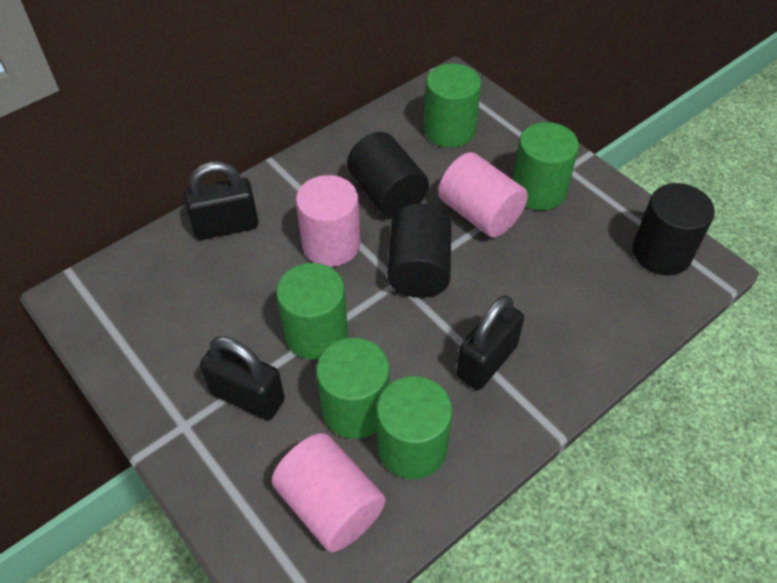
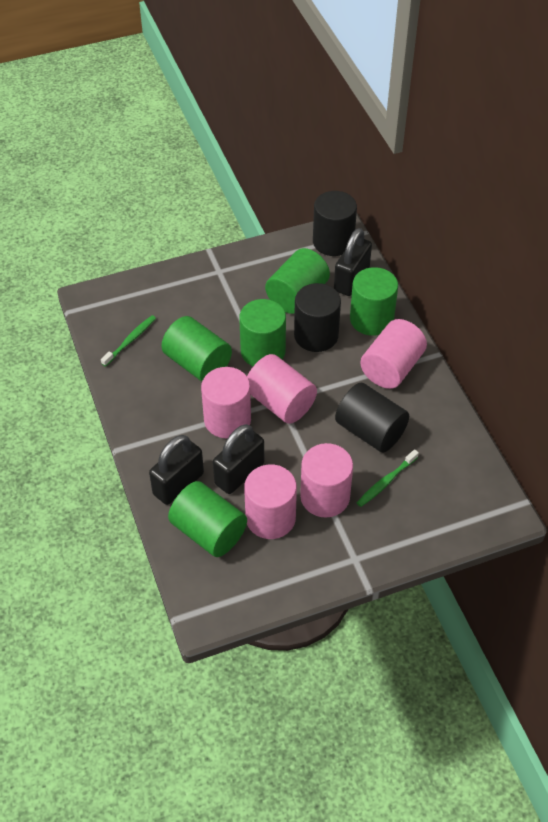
green toothbrush: 0 -> 2
pink cylinder: 3 -> 5

